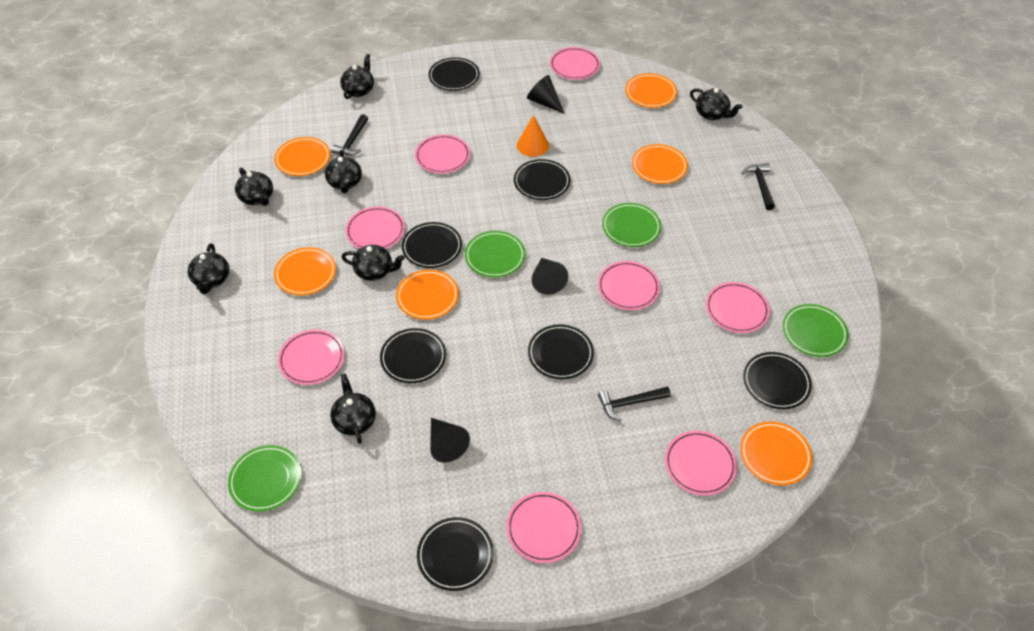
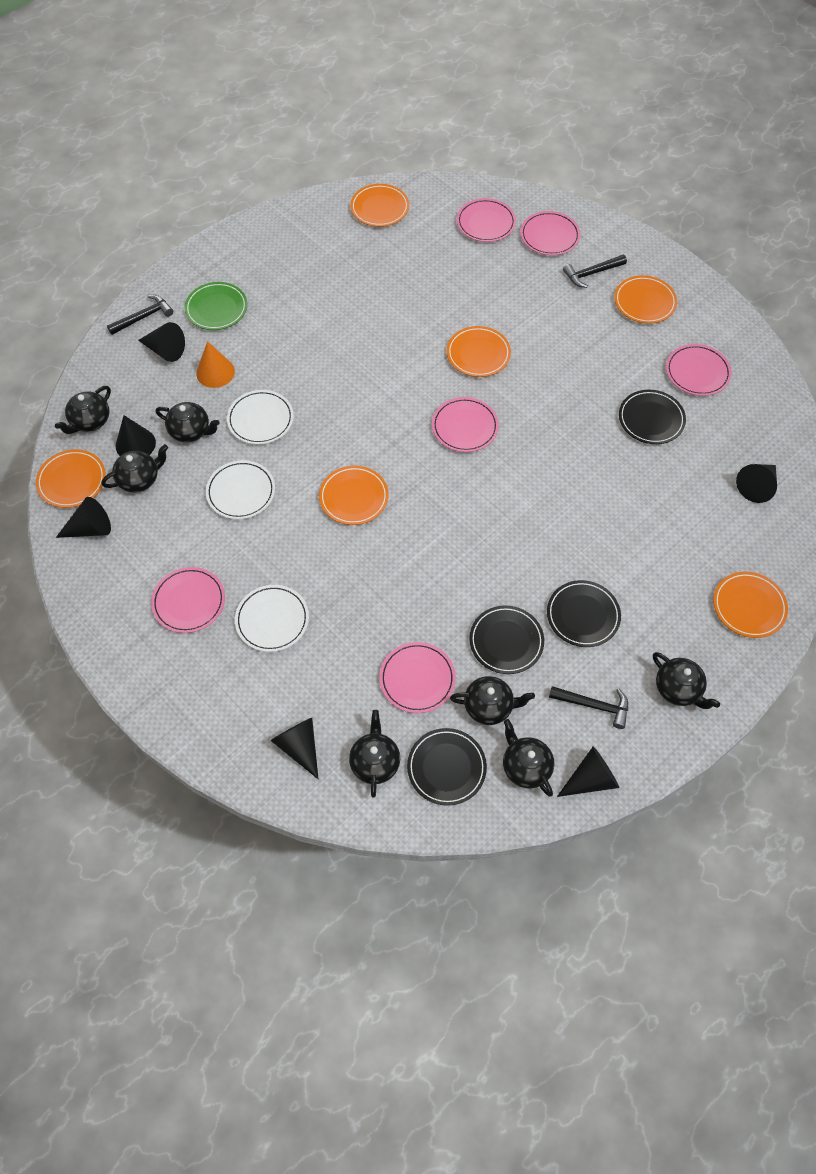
black cone: 3 -> 6
black plate: 7 -> 4
green plate: 4 -> 1
pink plate: 8 -> 6
white plate: 0 -> 3

